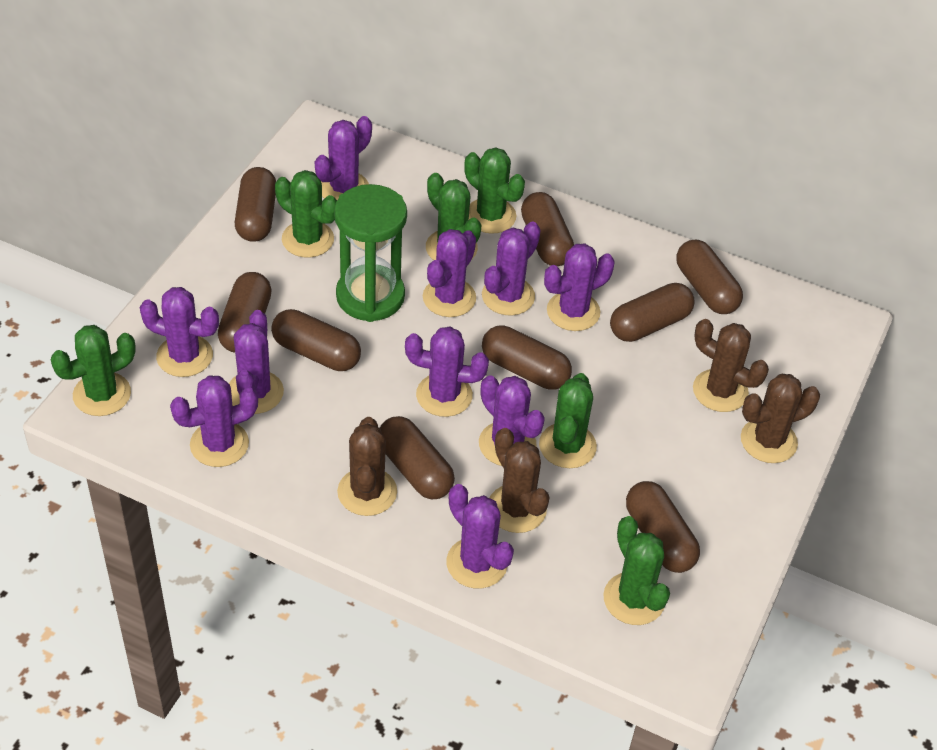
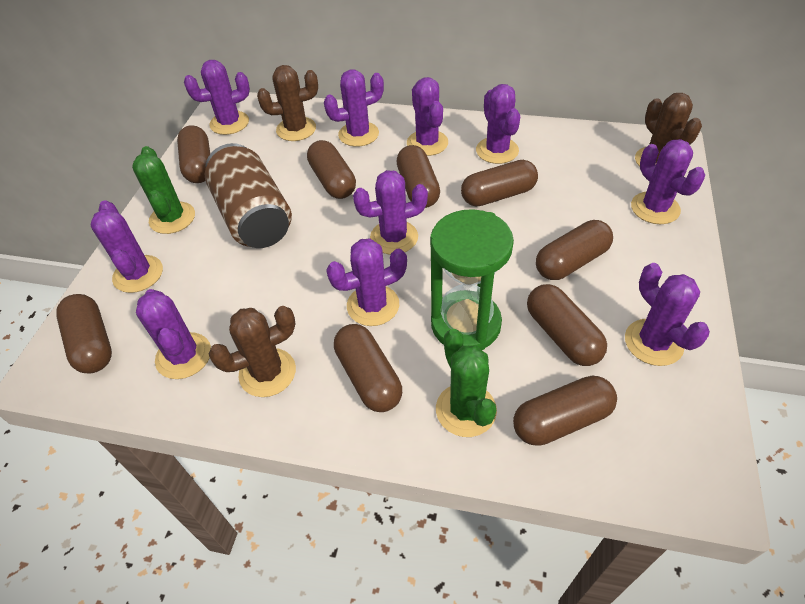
brown cactus: 4 -> 3
brown can: 0 -> 1
green cactus: 6 -> 2

